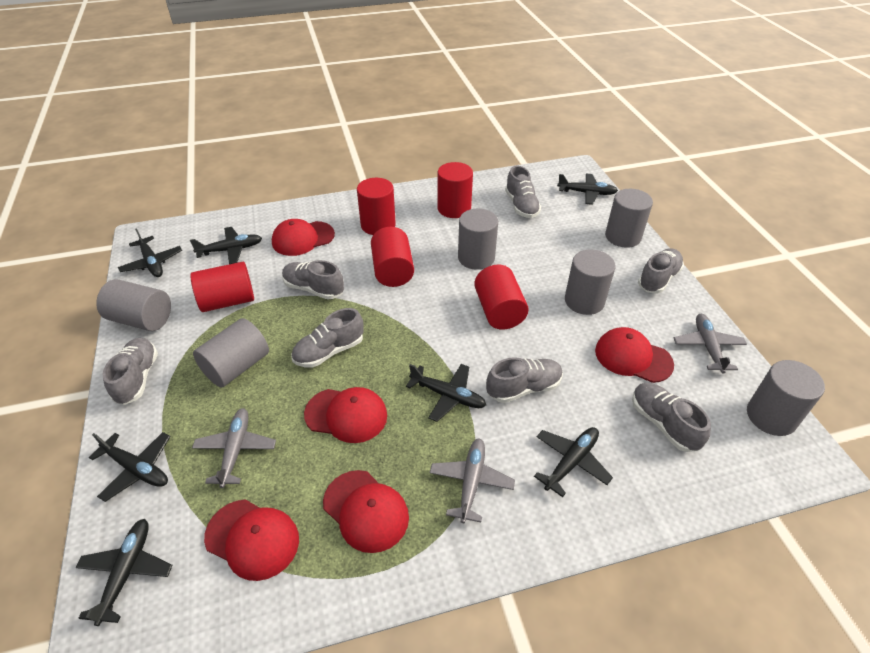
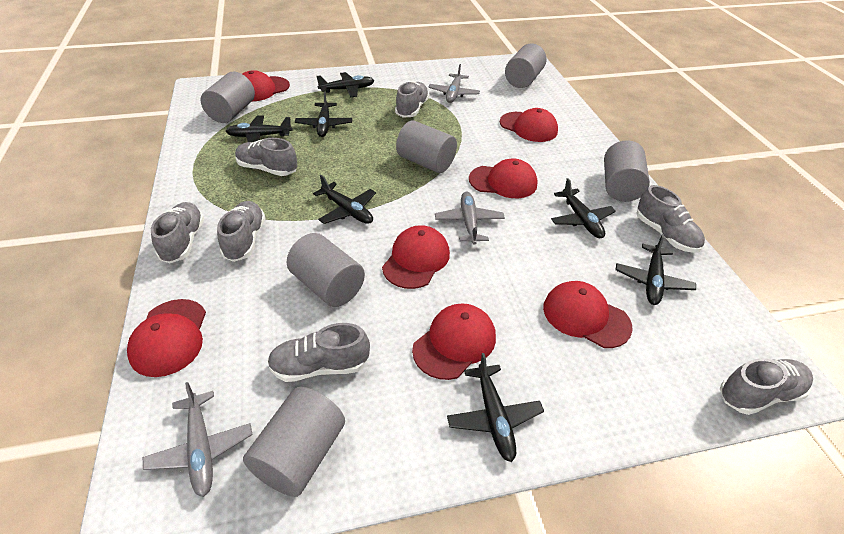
red cap: 5 -> 7
red cylinder: 5 -> 0

